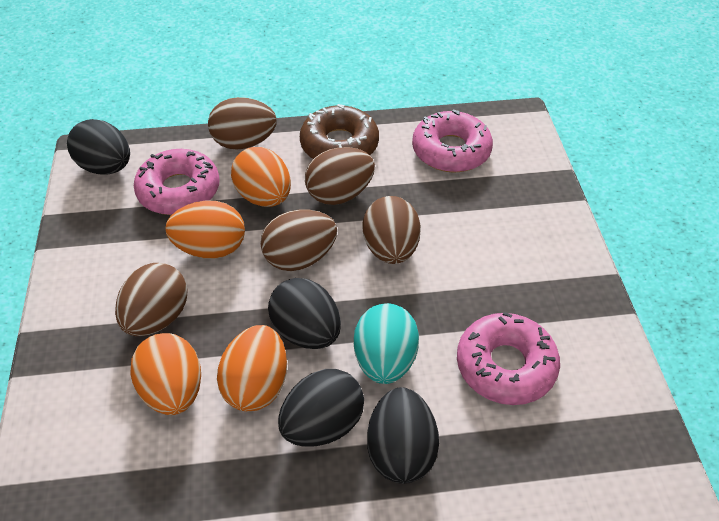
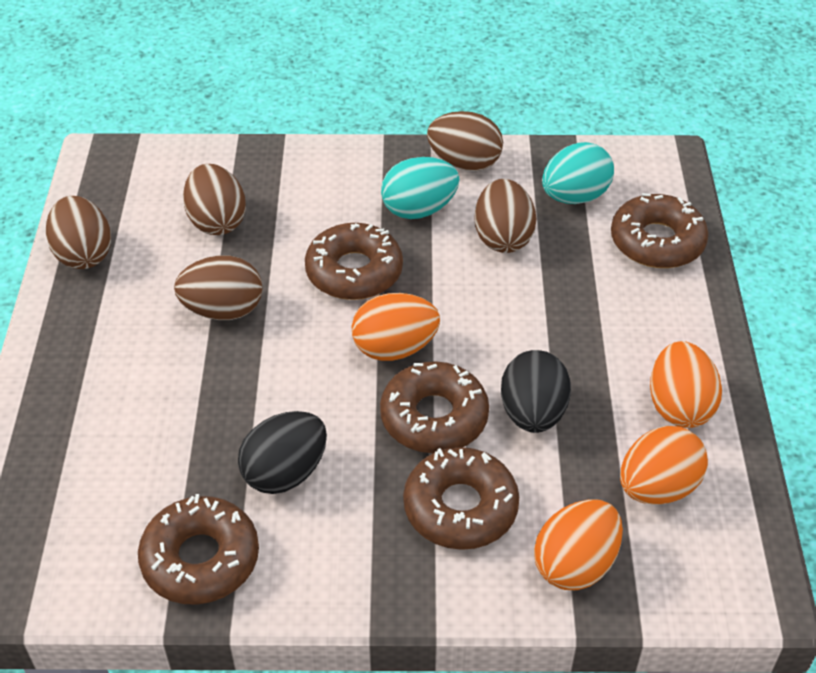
black egg: 4 -> 2
brown donut: 1 -> 5
pink donut: 3 -> 0
turquoise egg: 1 -> 2

